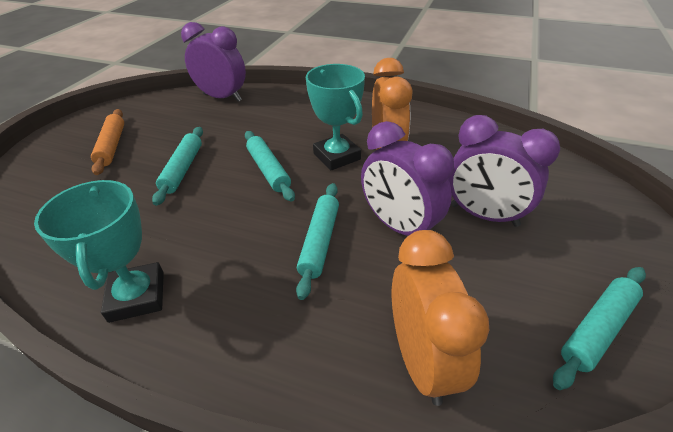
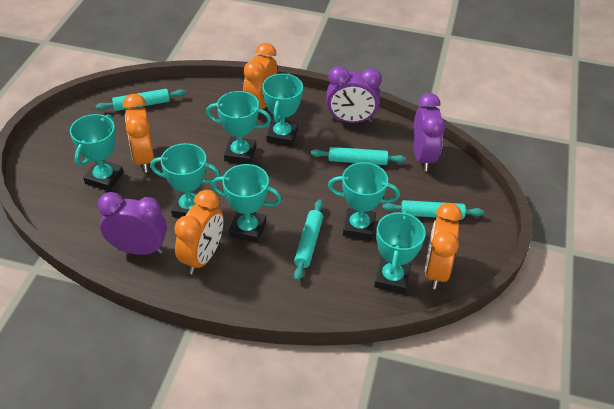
orange clock: 2 -> 4
orange rolling pin: 1 -> 0
turquoise trophy: 2 -> 7

